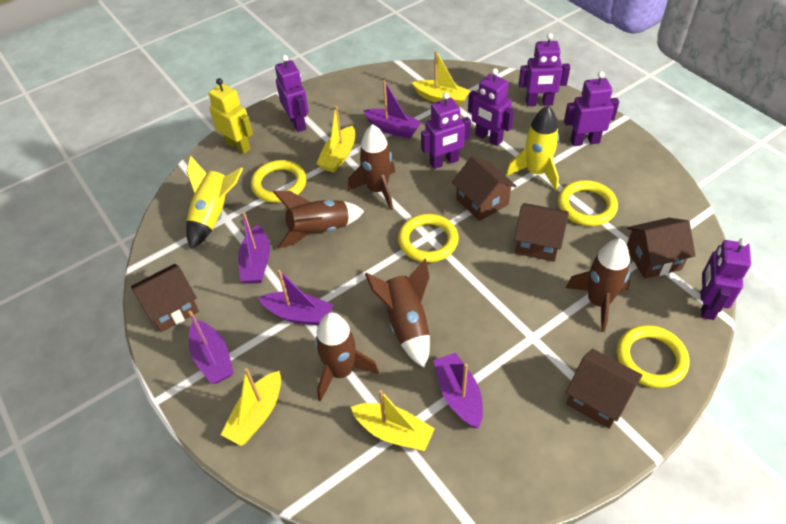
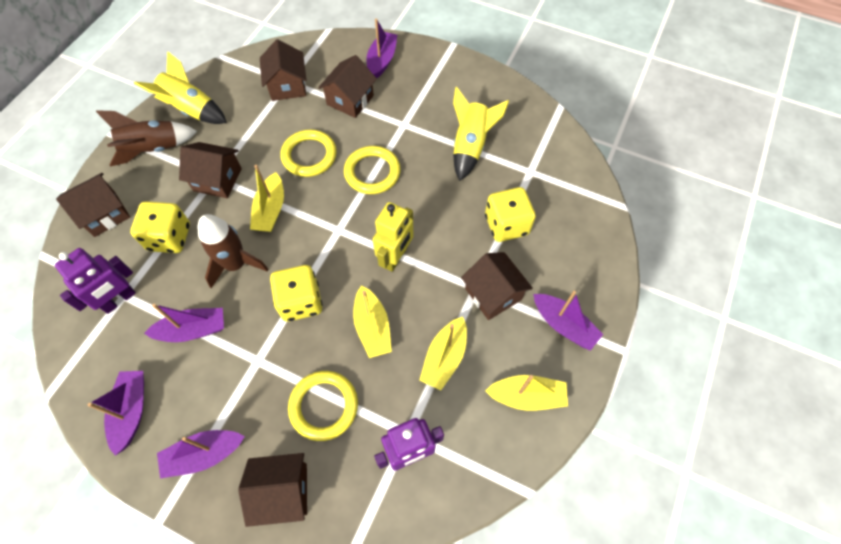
brown house: 5 -> 6
brown rocket: 5 -> 2
purple robot: 6 -> 2
yellow dice: 0 -> 3
yellow ring: 4 -> 3

